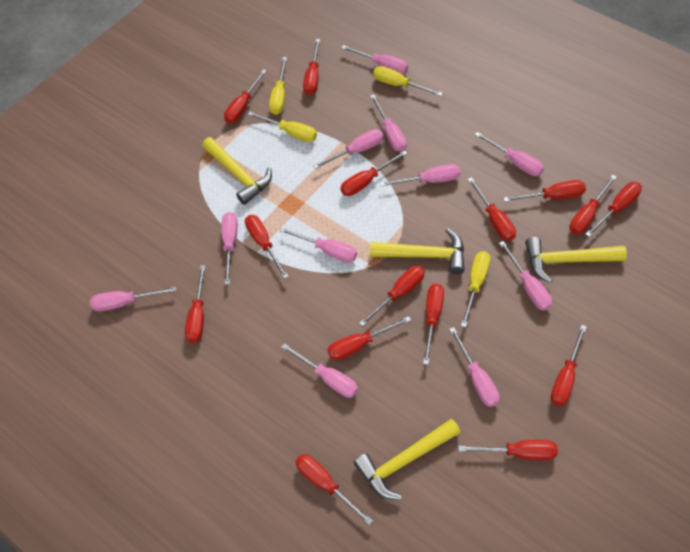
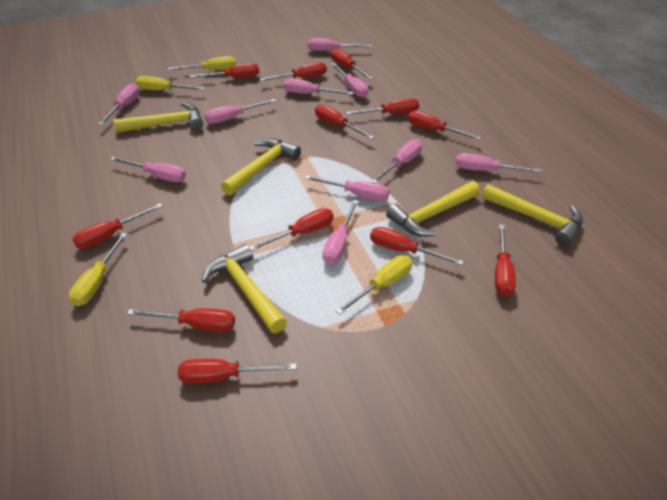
pink screwdriver: 11 -> 10
red screwdriver: 15 -> 12
yellow hammer: 4 -> 5

